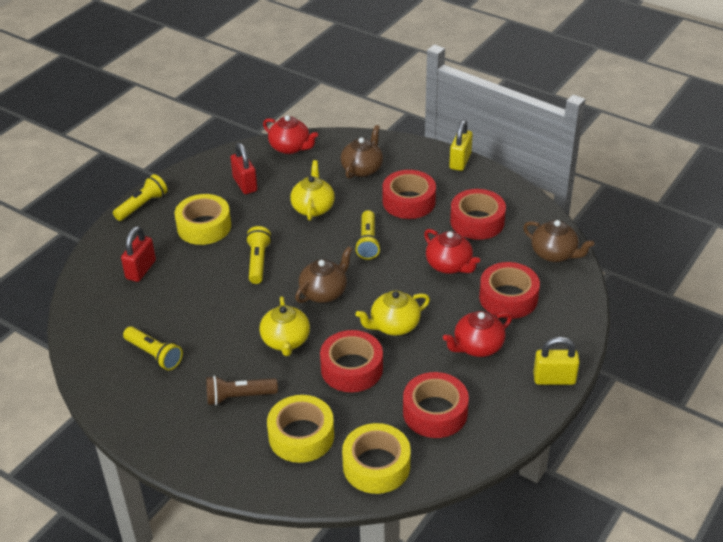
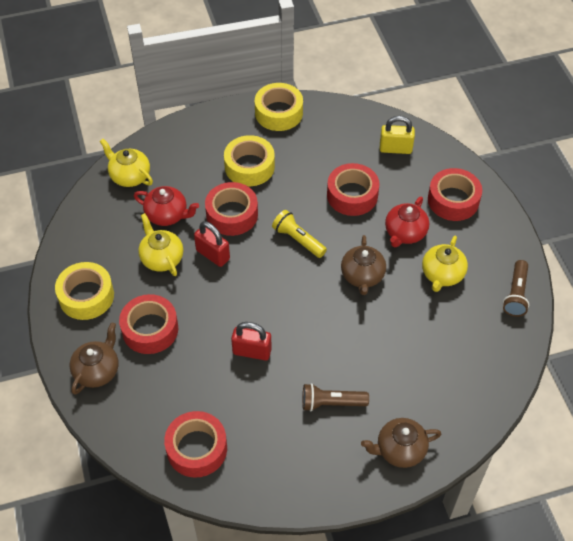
brown flashlight: 1 -> 2
red teapot: 3 -> 2
yellow flashlight: 4 -> 1
yellow padlock: 2 -> 1

